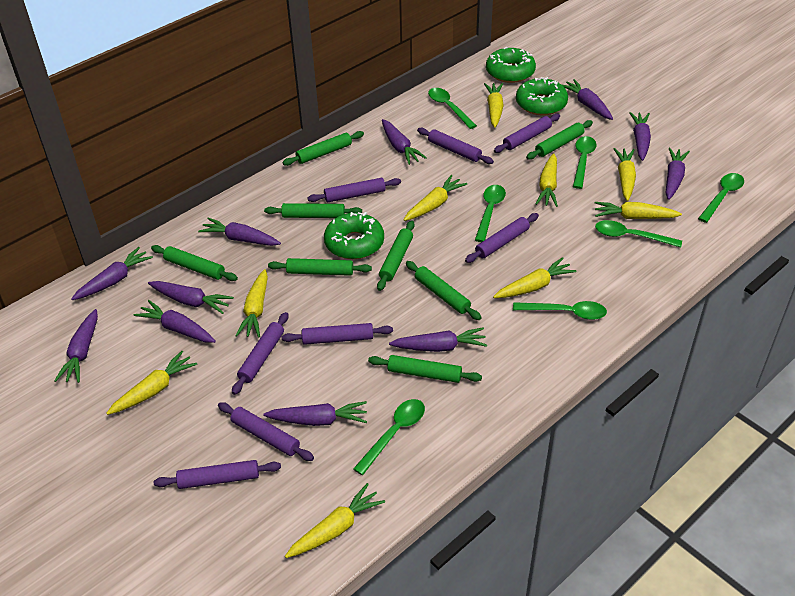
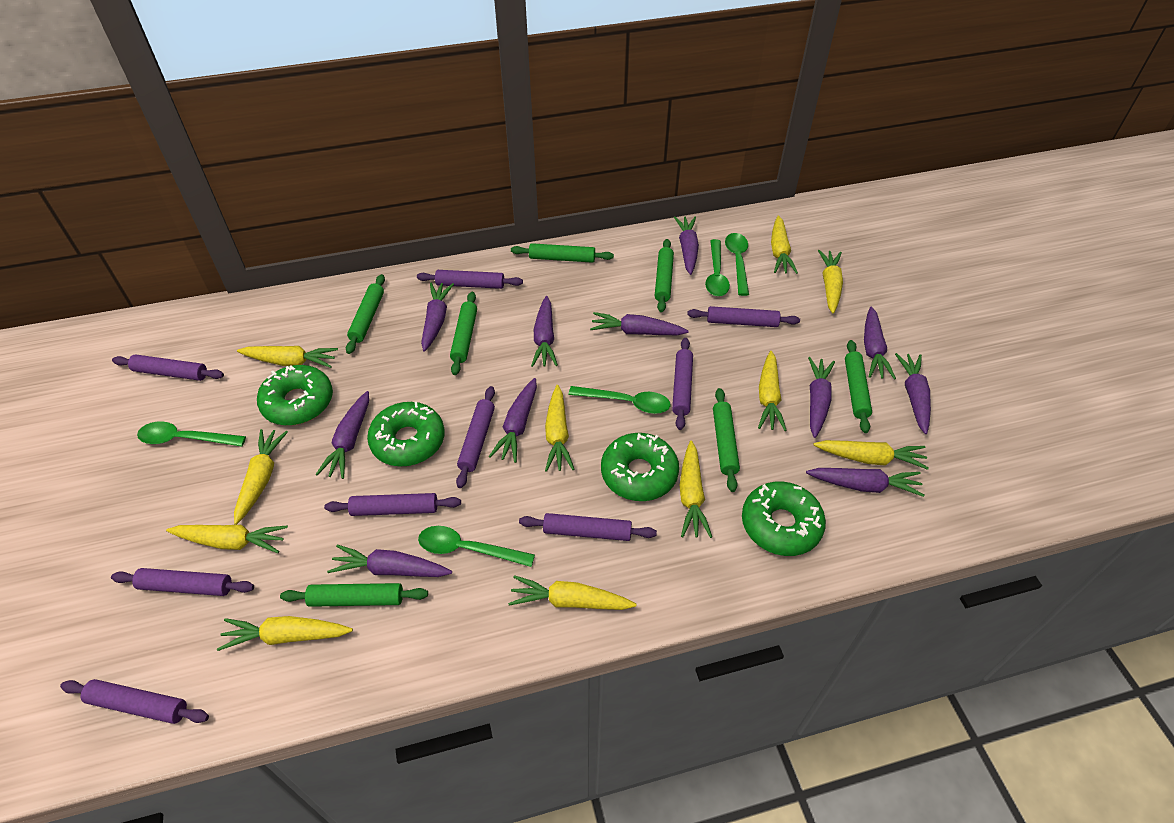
green donut: 3 -> 4
green rolling pin: 8 -> 7
green spoon: 7 -> 5
purple rolling pin: 8 -> 9
yellow carrot: 9 -> 11

